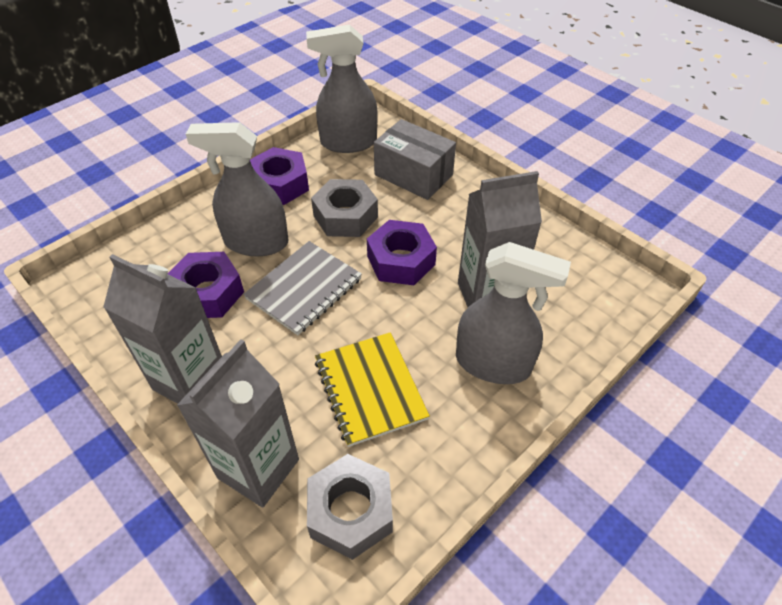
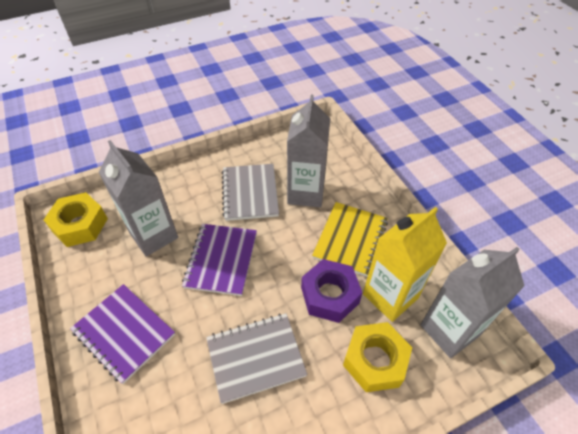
grey box: 1 -> 0
grey notebook: 1 -> 2
grey nut: 2 -> 0
grey spray bottle: 3 -> 0
purple notebook: 0 -> 2
purple nut: 3 -> 1
yellow carton: 0 -> 1
yellow nut: 0 -> 2

